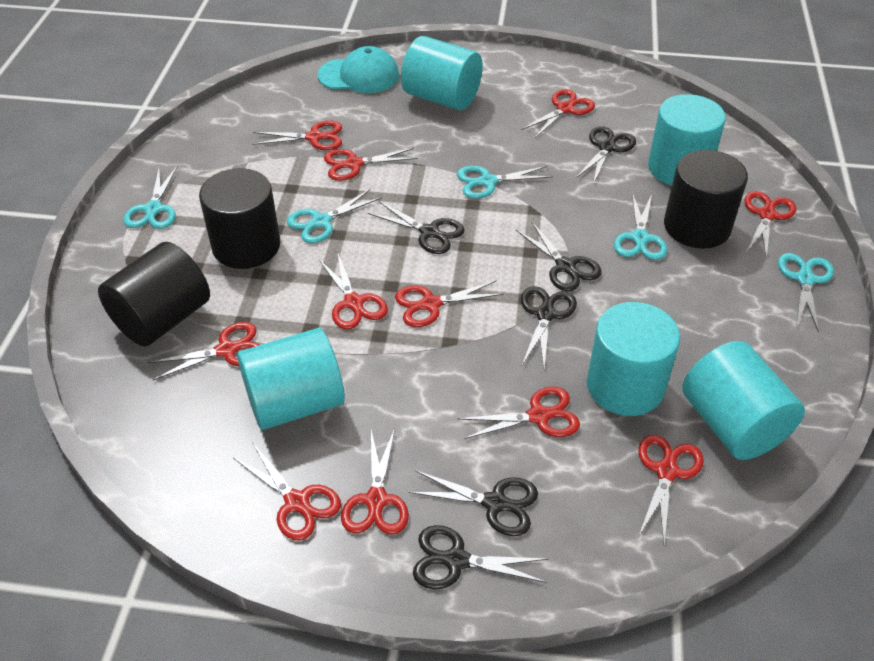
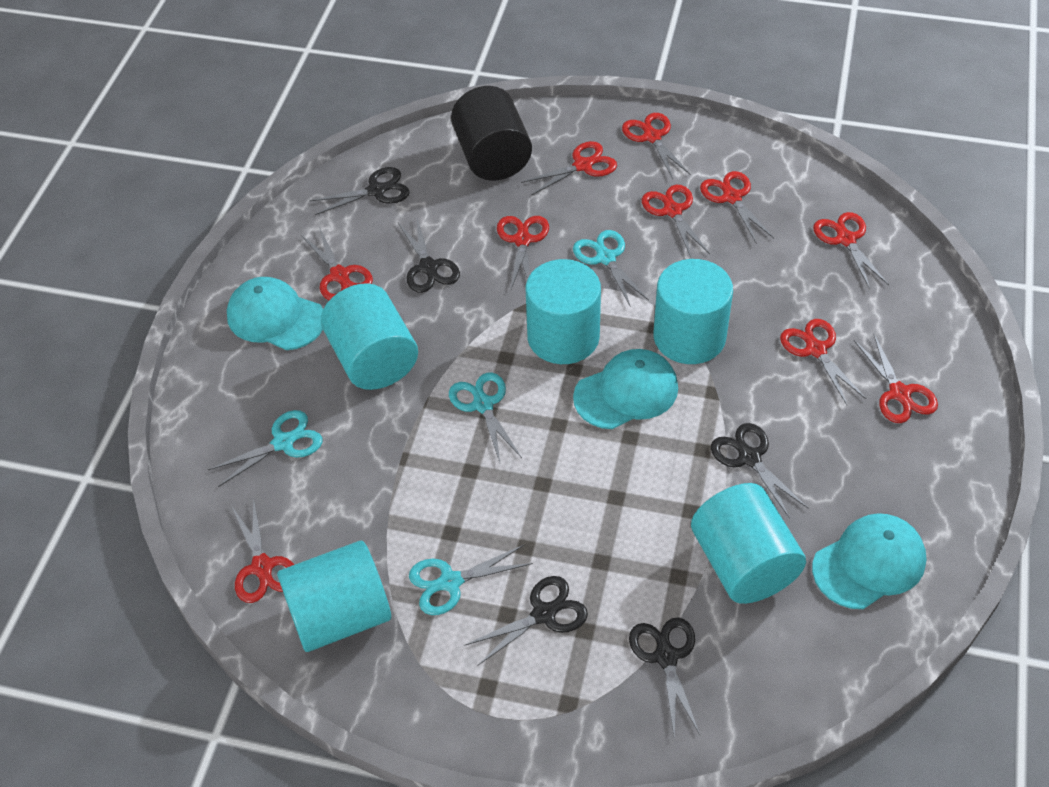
black cylinder: 3 -> 1
black scissors: 6 -> 5
red scissors: 11 -> 10
turquoise cap: 1 -> 3
turquoise scissors: 5 -> 4

